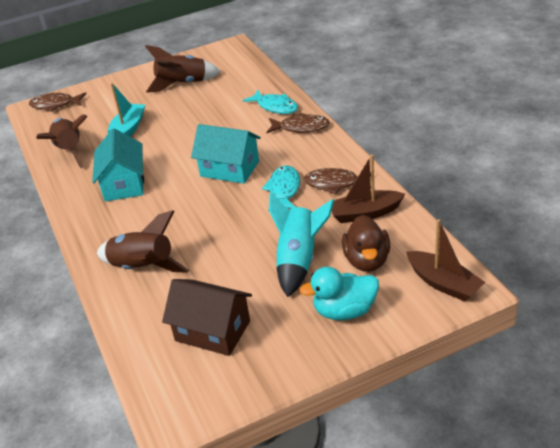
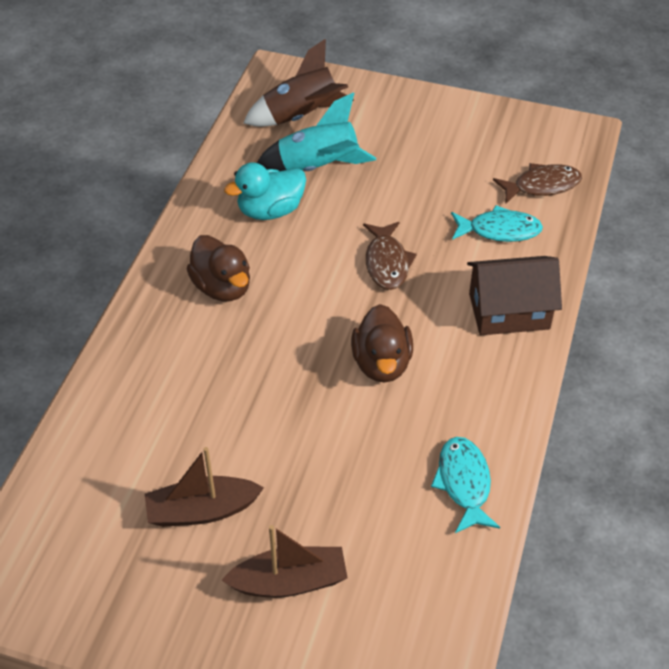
brown duck: 1 -> 2
brown fish: 3 -> 2
brown rocket: 3 -> 1
turquoise boat: 1 -> 0
turquoise house: 2 -> 0

